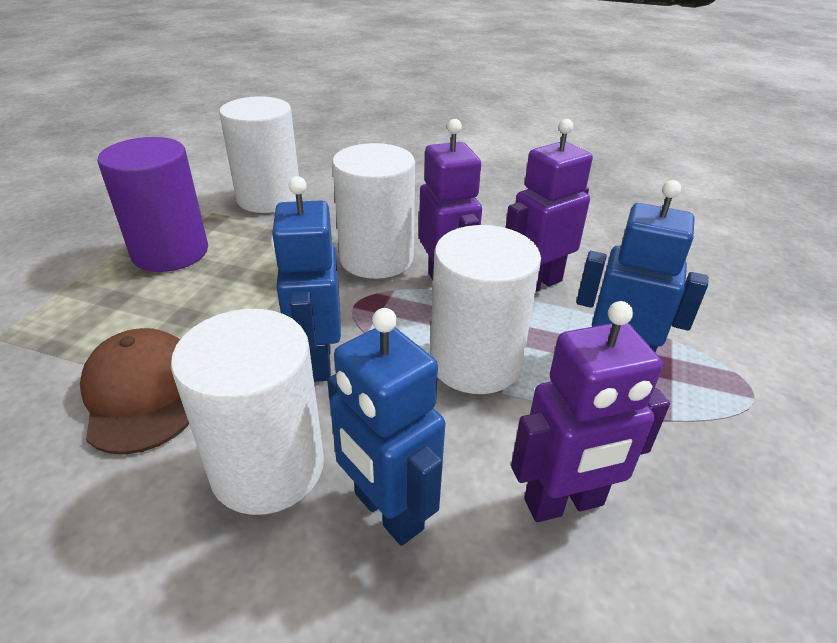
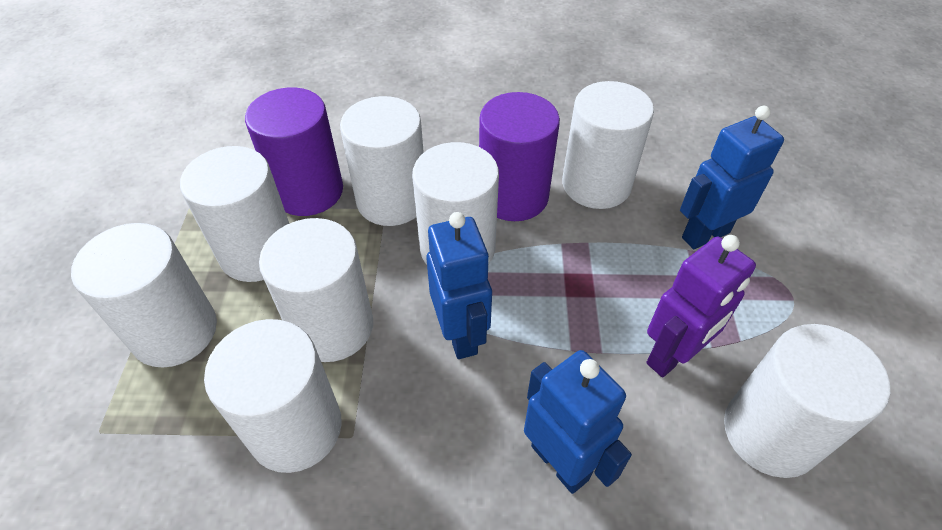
brown cap: 1 -> 0
purple cylinder: 1 -> 2
purple robot: 3 -> 1
white cylinder: 4 -> 8

